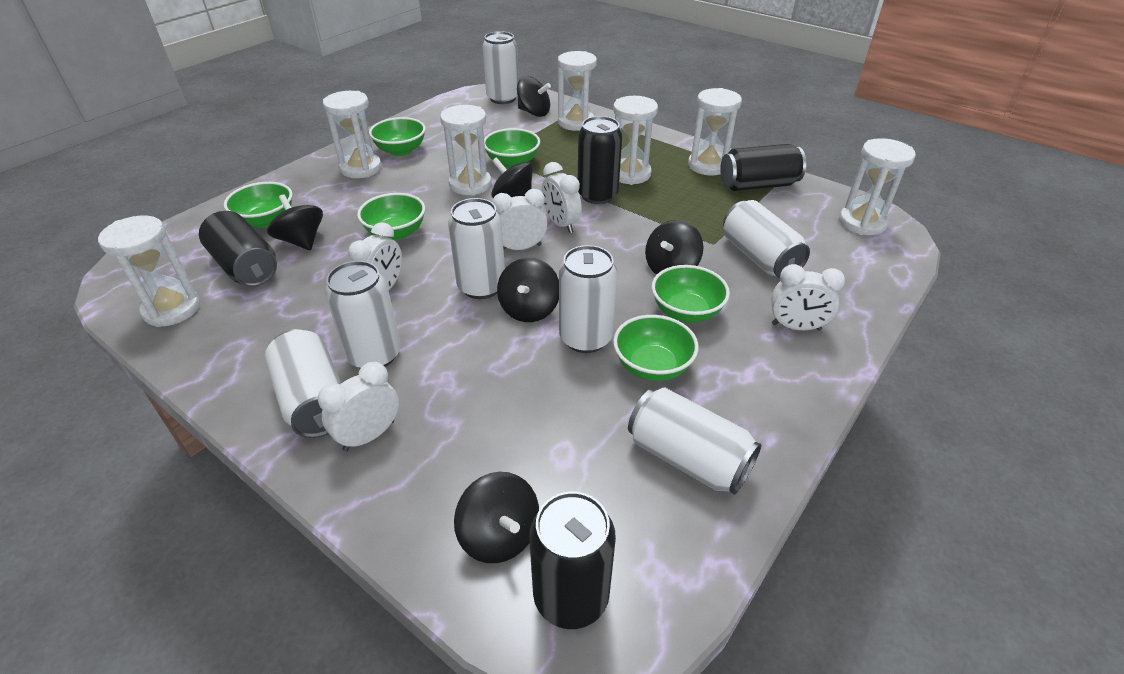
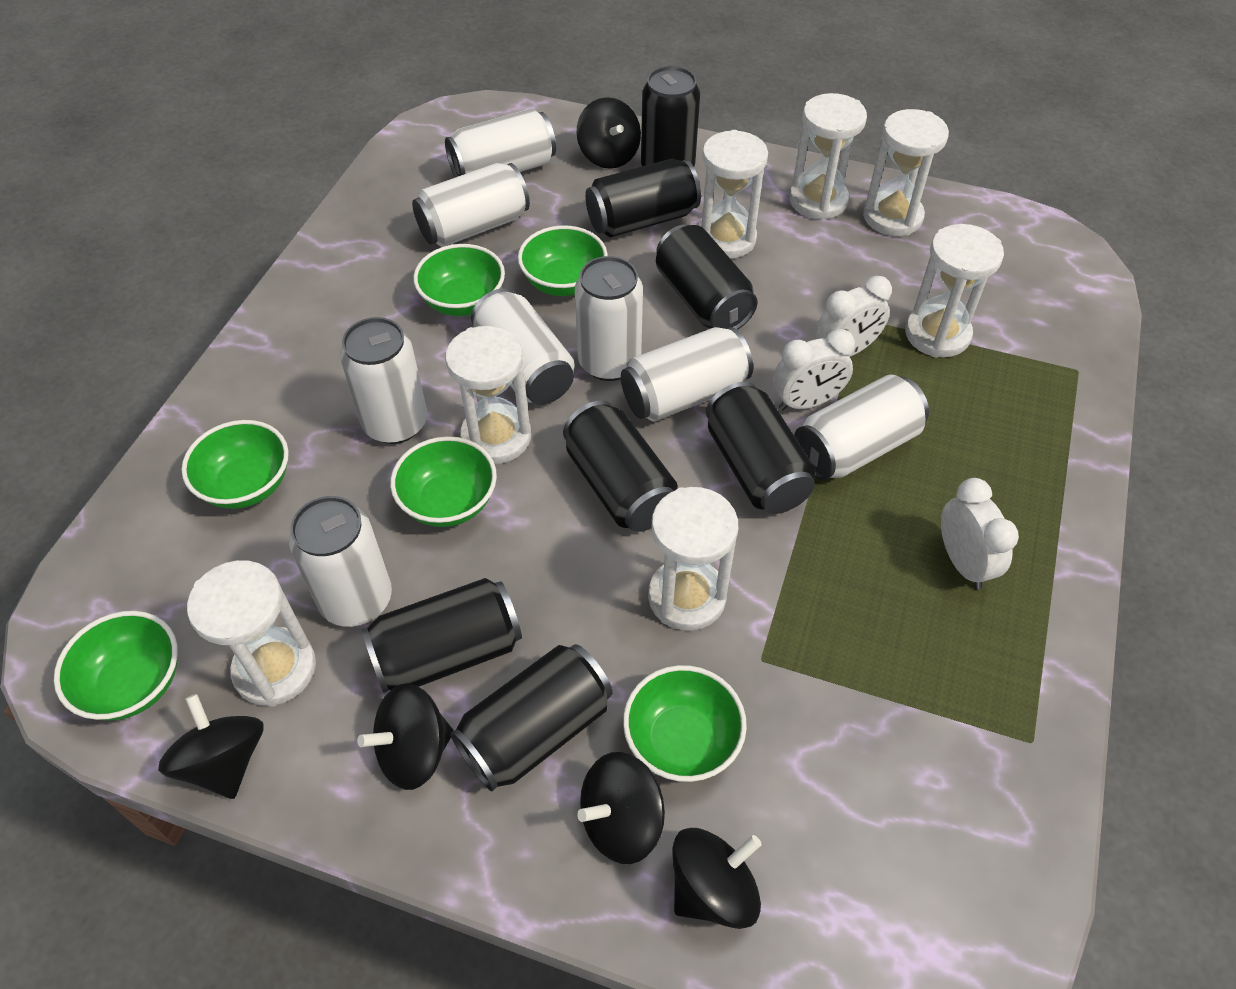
black can: 4 -> 7
black spinning top: 6 -> 5
white can: 7 -> 8
white clock: 5 -> 3

